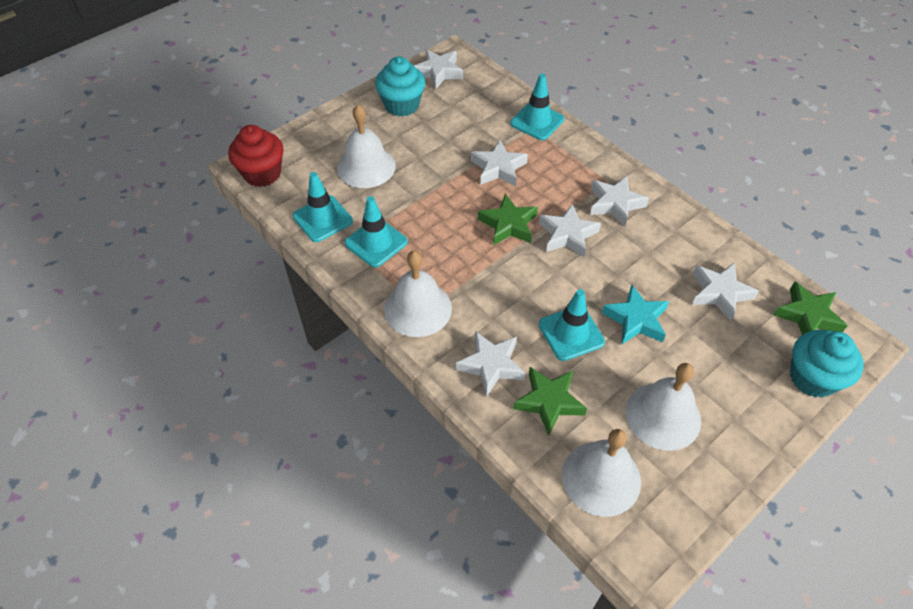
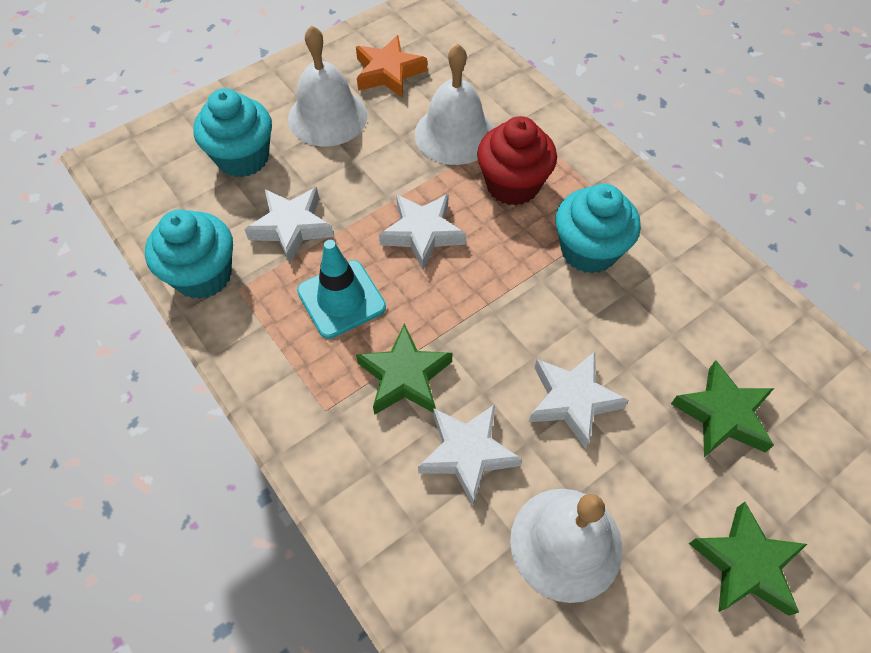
orange star: 0 -> 1
turquoise cupcake: 2 -> 3
turquoise star: 1 -> 0
turquoise traffic cone: 4 -> 1
white bell: 4 -> 3
white star: 6 -> 4

